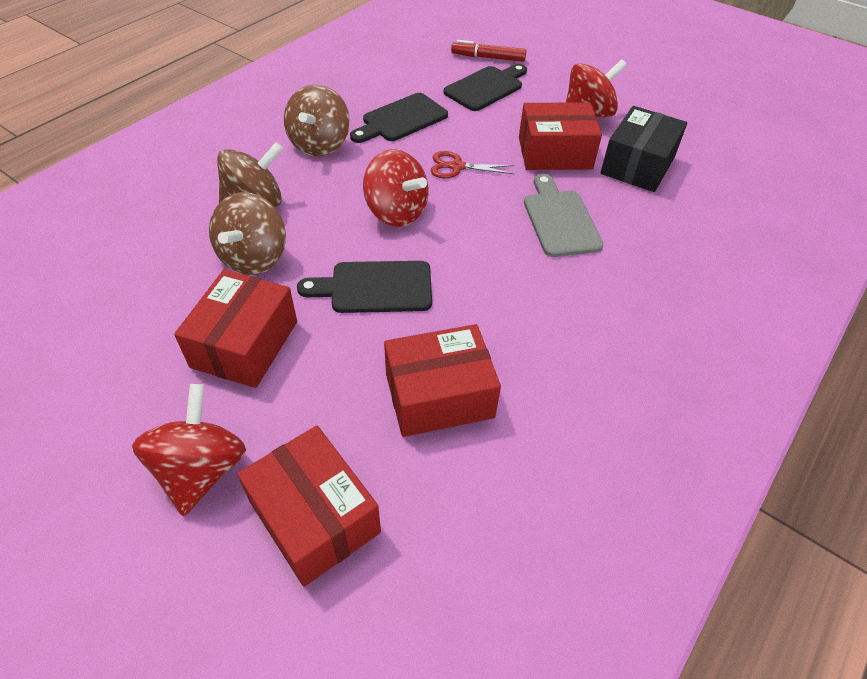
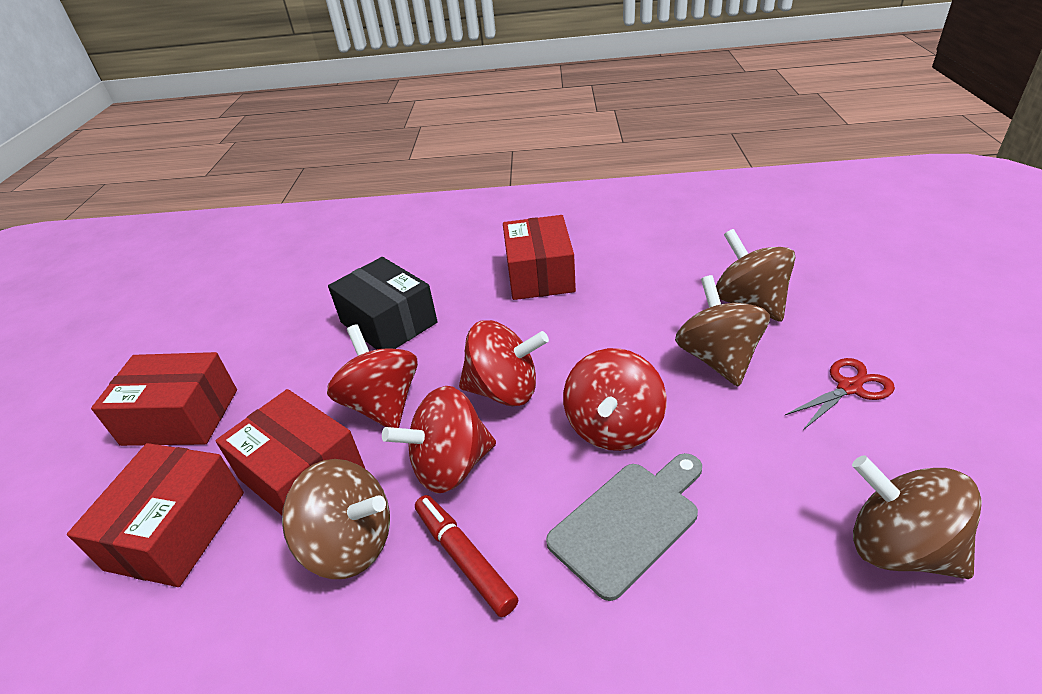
black cutting board: 3 -> 0
brown spinning top: 3 -> 4
red spinning top: 3 -> 4

